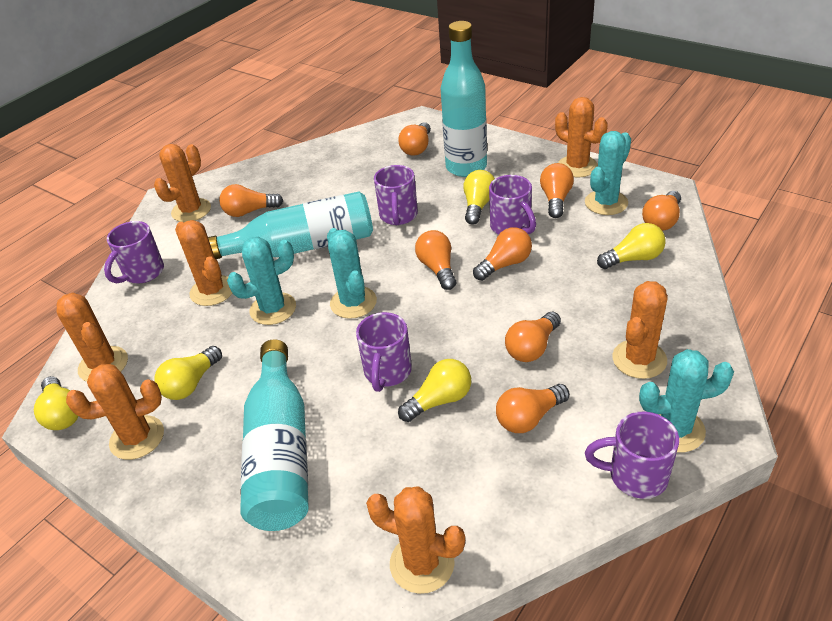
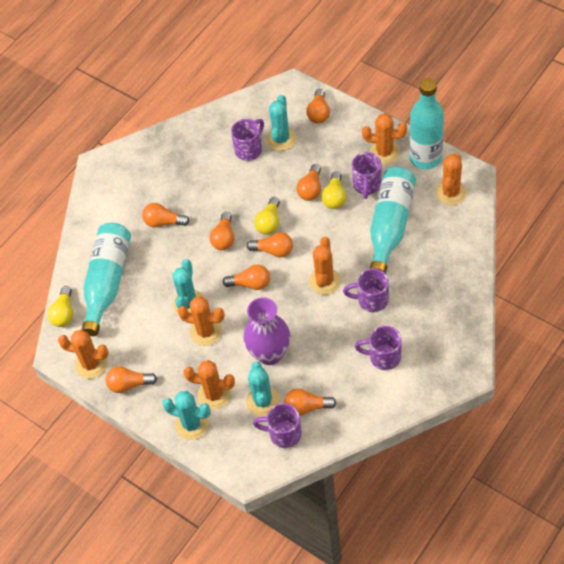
orange cactus: 7 -> 6
purple vase: 0 -> 1
yellow light bulb: 5 -> 3

